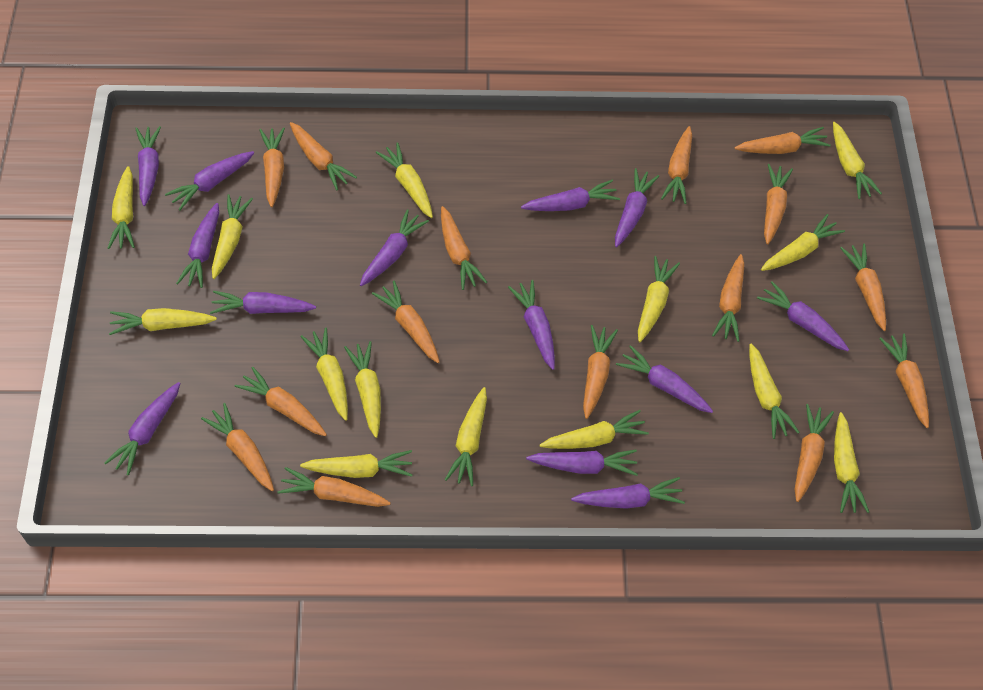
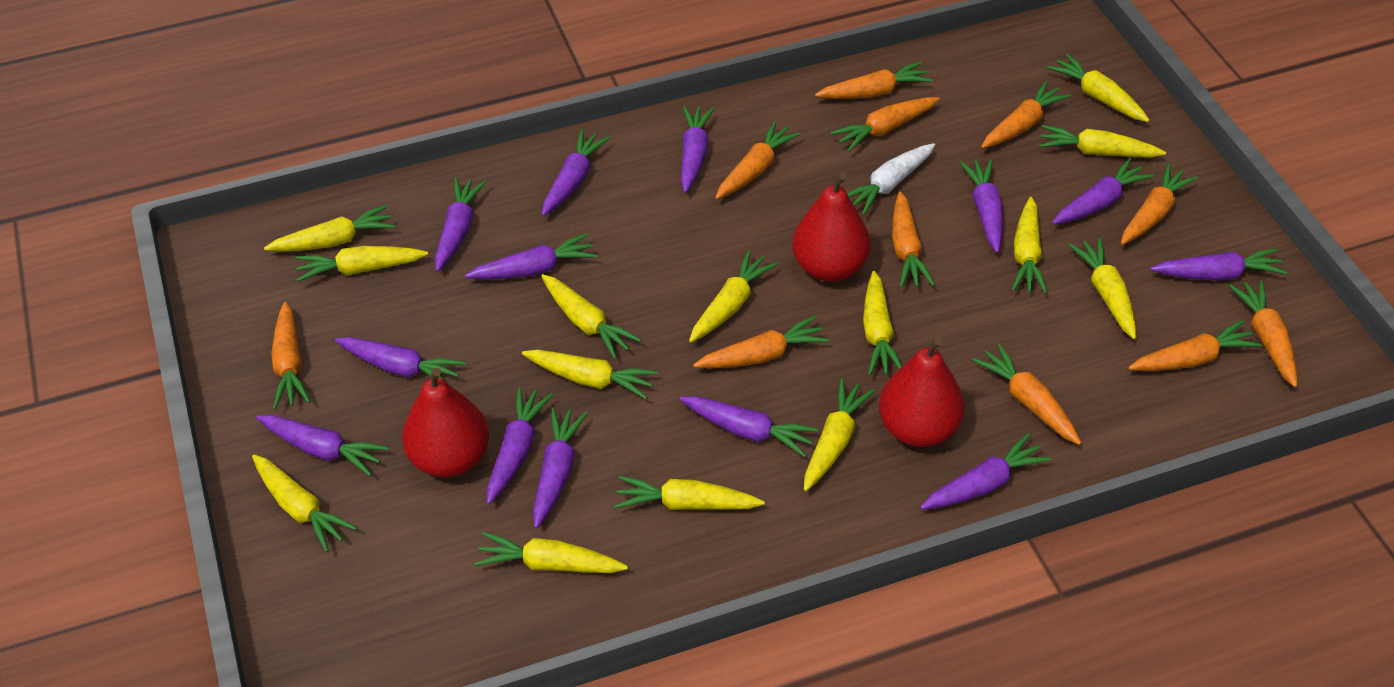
orange carrot: 15 -> 11
red pear: 0 -> 3
white carrot: 0 -> 1

